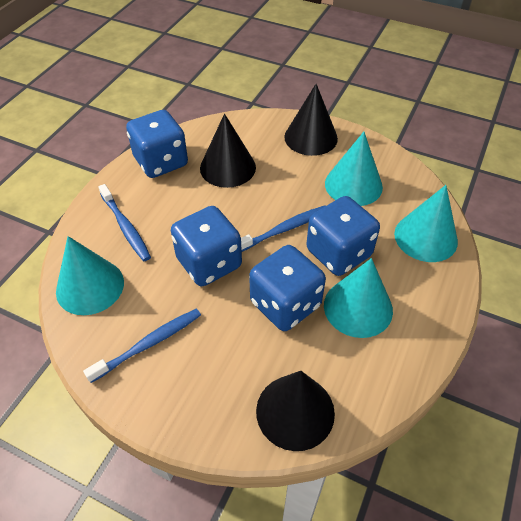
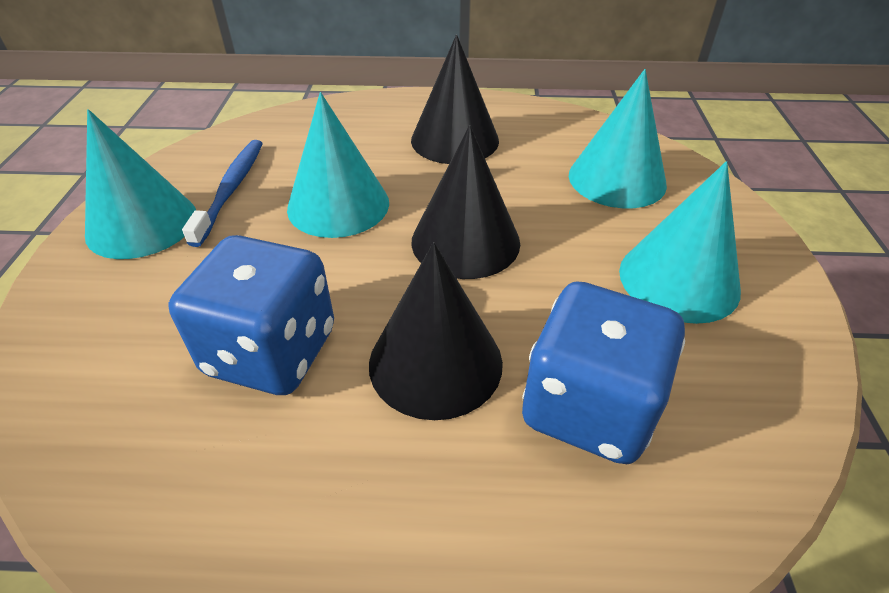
blue dice: 4 -> 2
blue toothbrush: 3 -> 1

